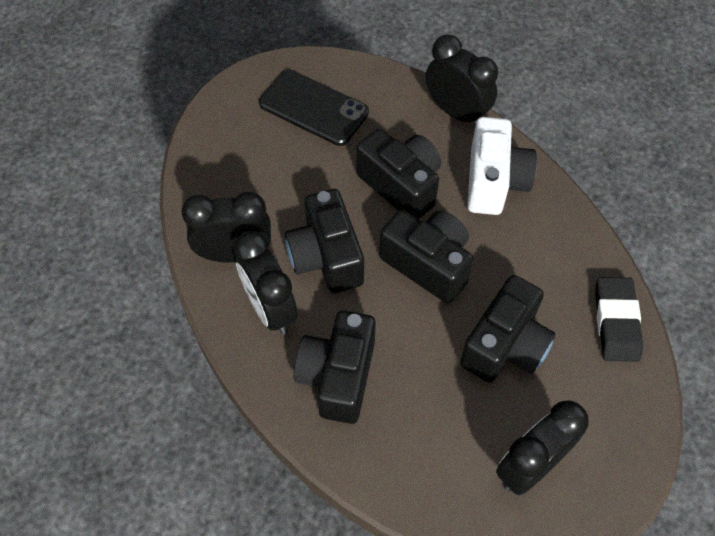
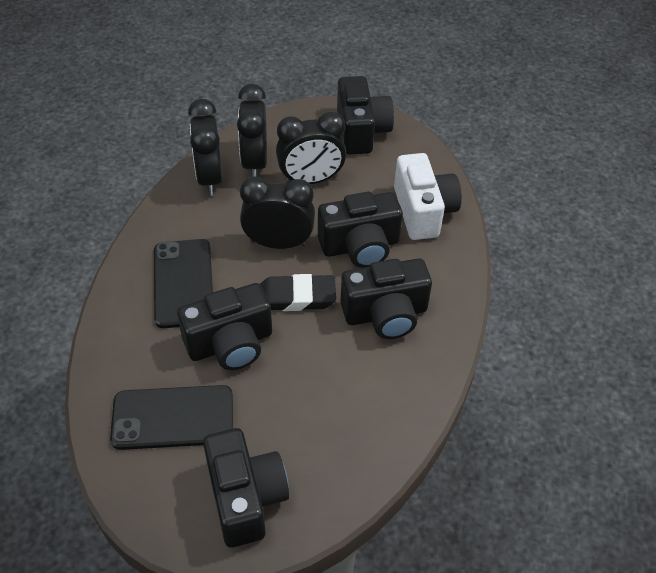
black phone: 1 -> 2

